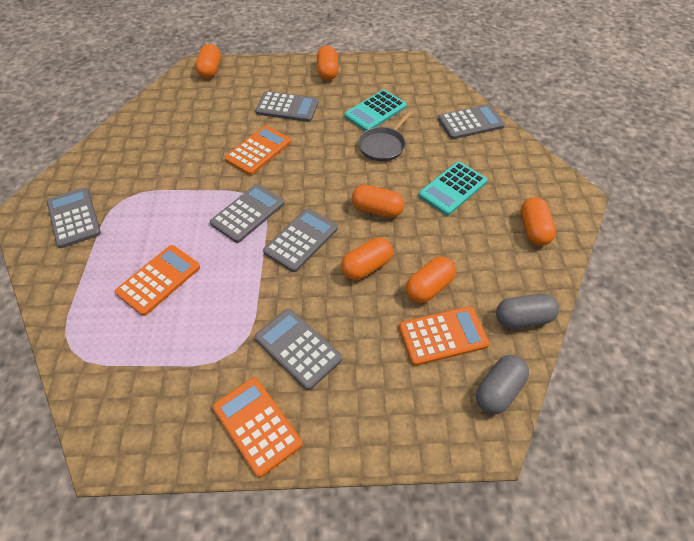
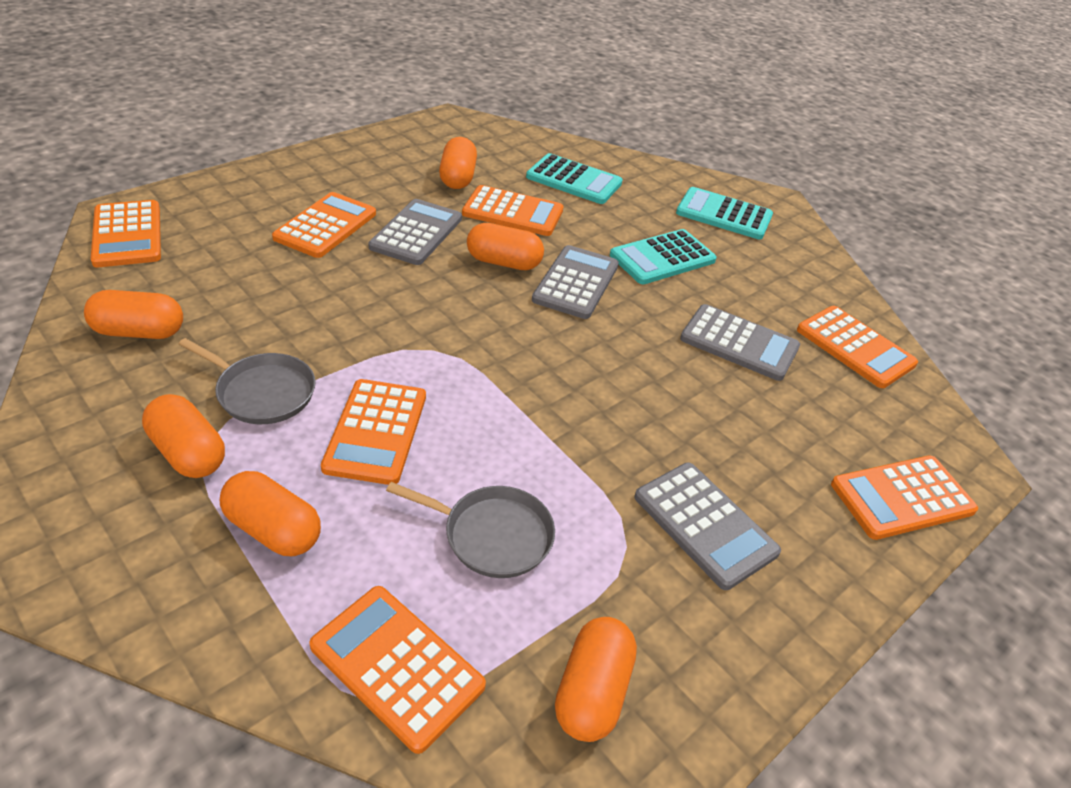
grey calculator: 6 -> 4
grey capsule: 2 -> 0
grey pan: 1 -> 2
orange calculator: 4 -> 7
turquoise calculator: 2 -> 3

